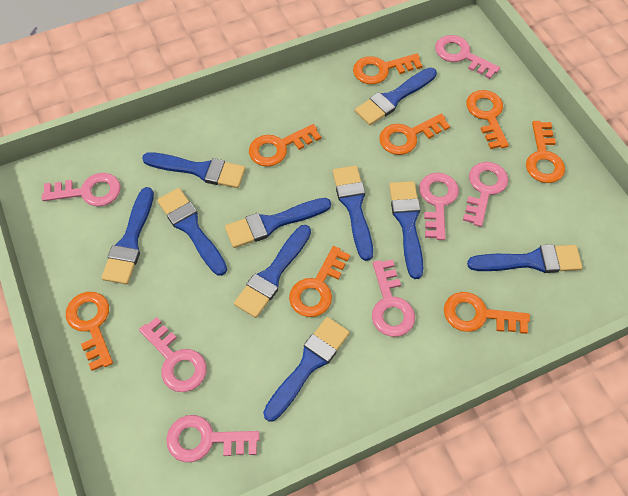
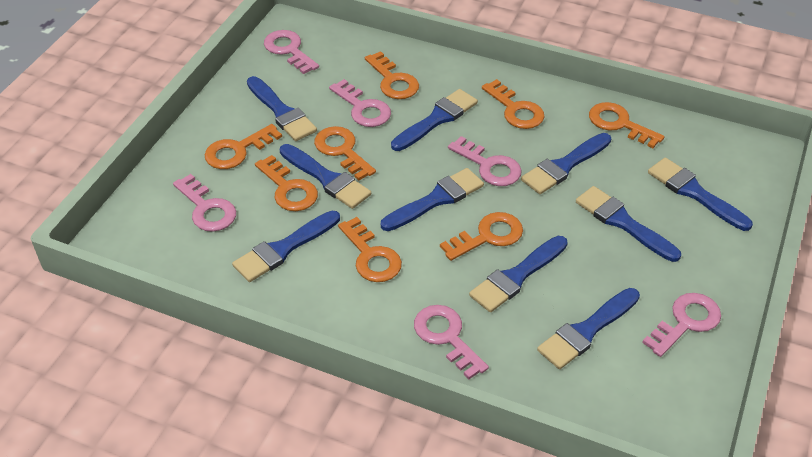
pink key: 7 -> 6

